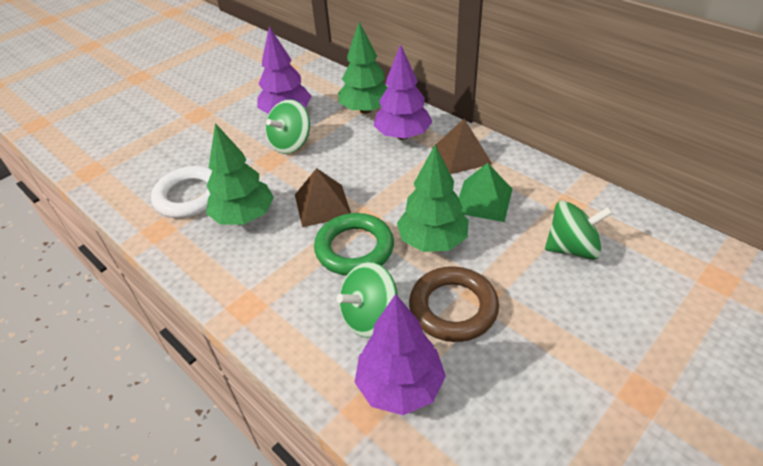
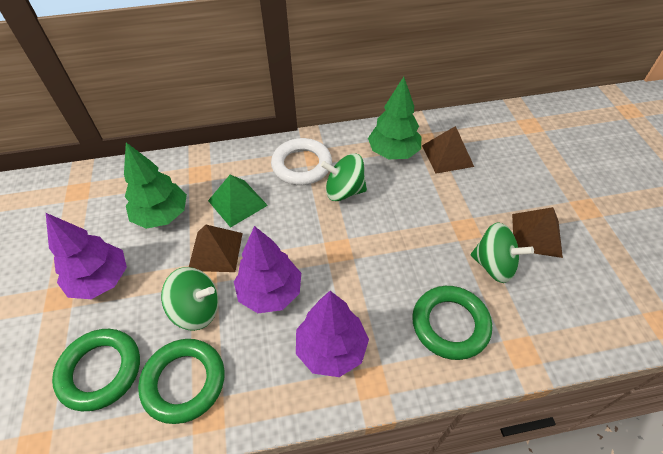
brown pyramid: 2 -> 3
brown ring: 1 -> 0
green ring: 1 -> 3
green tree: 3 -> 2

